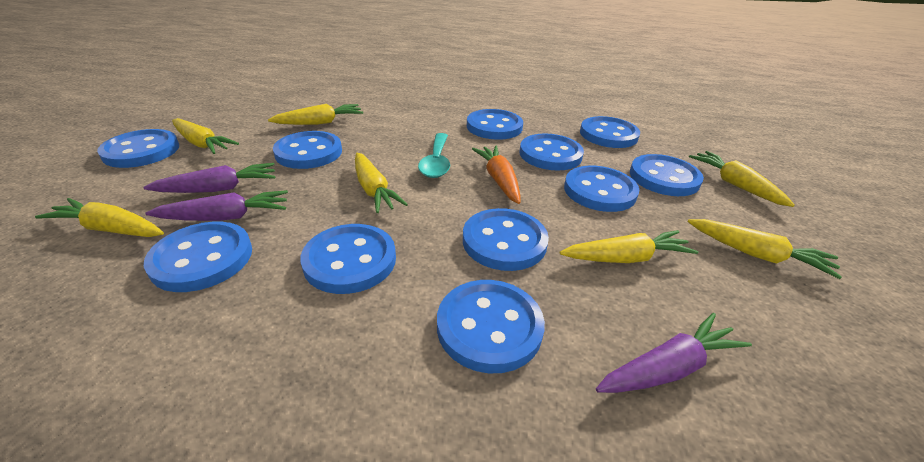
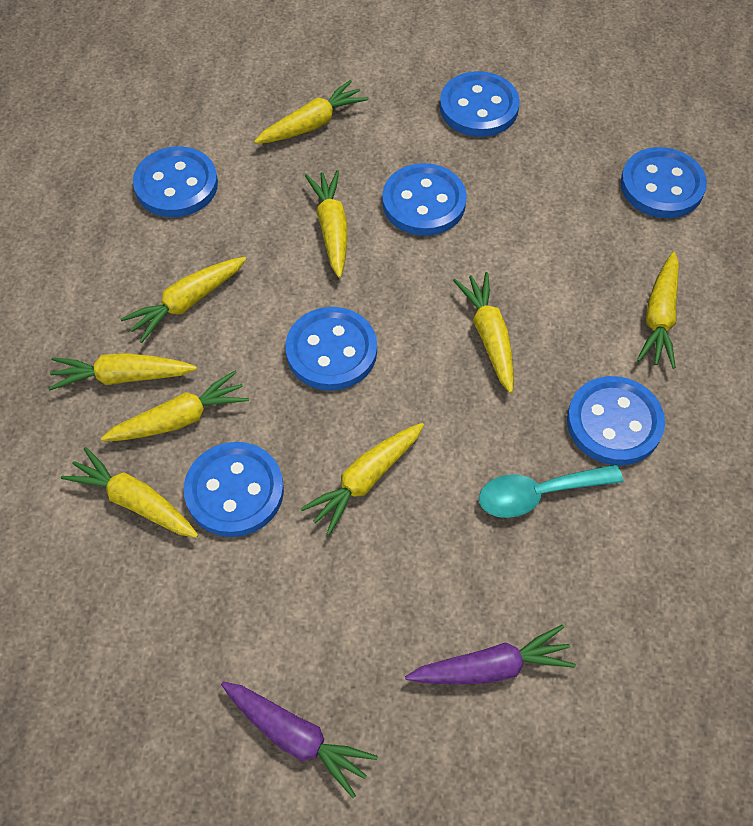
blue button: 11 -> 7
orange carrot: 1 -> 0
purple carrot: 3 -> 2
yellow carrot: 7 -> 9

